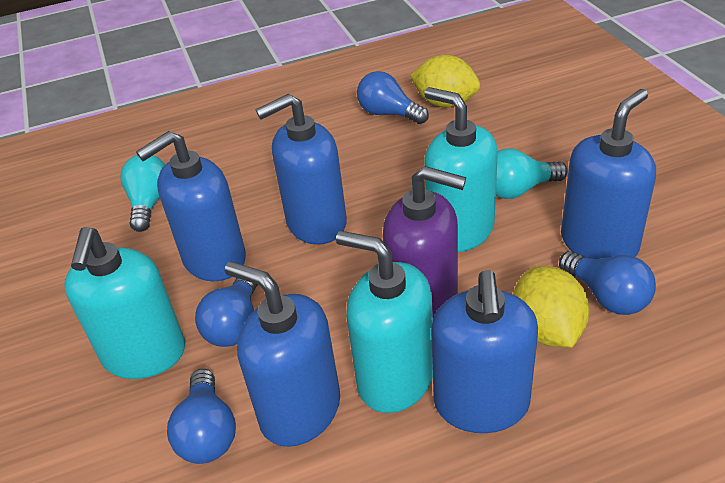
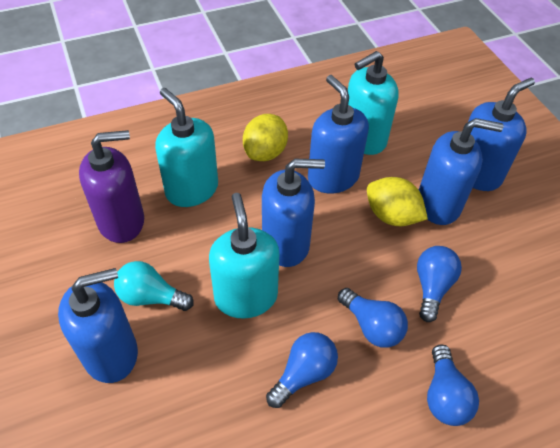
turquoise light bulb: 2 -> 1

